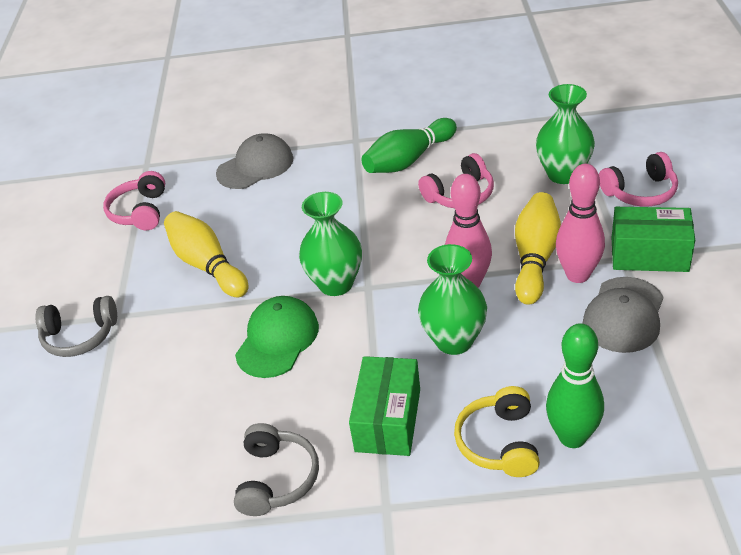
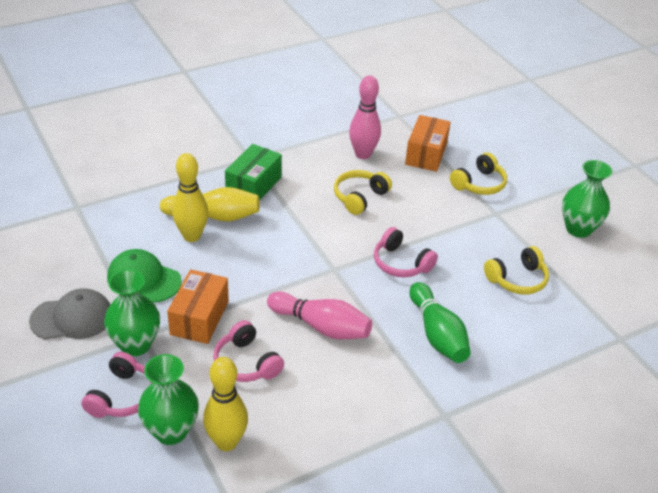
green bowling pin: 2 -> 1
green box: 2 -> 1
grey cap: 2 -> 1
grey headphones: 2 -> 0
orange box: 0 -> 2
yellow bowling pin: 2 -> 3
yellow headphones: 1 -> 3

